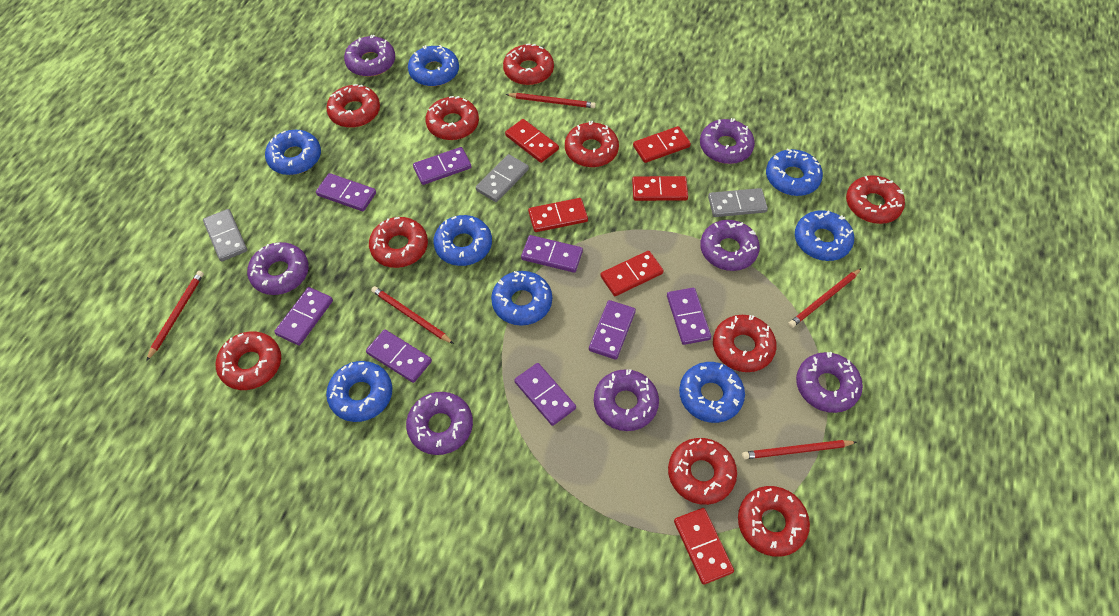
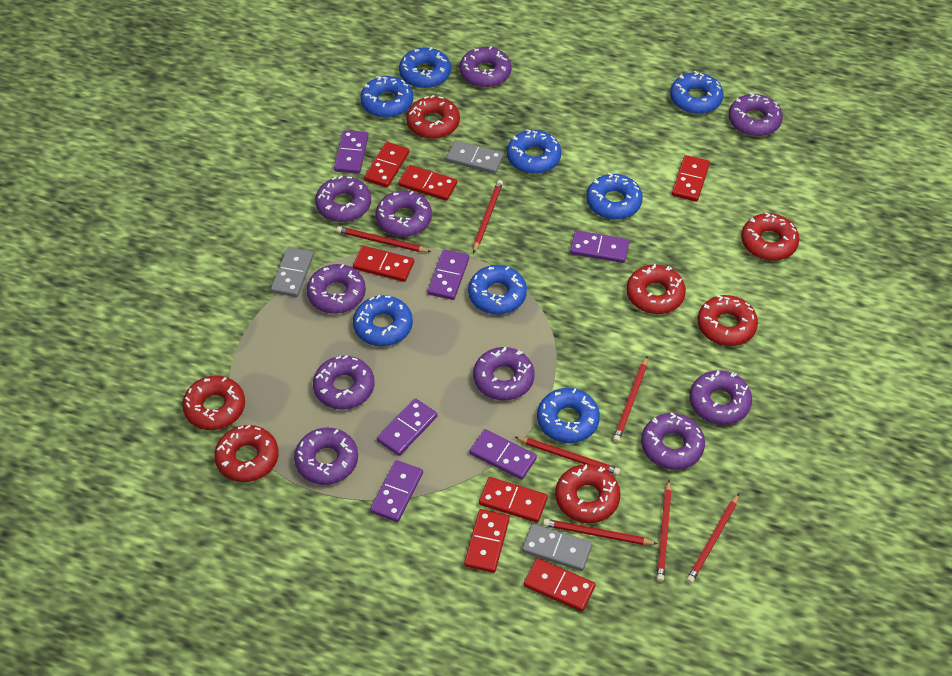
purple domino: 8 -> 6
purple donut: 7 -> 10
red domino: 6 -> 7
red donut: 10 -> 7
red pencil: 5 -> 7

